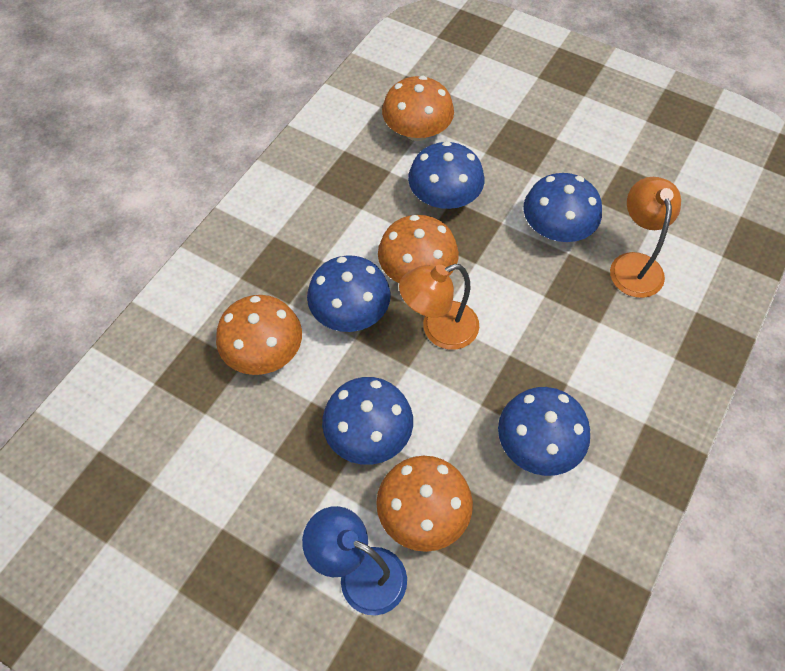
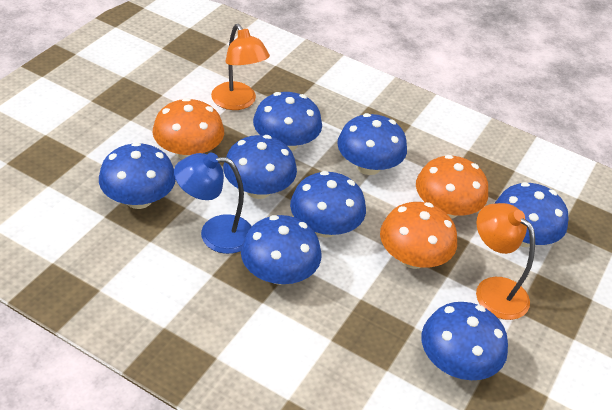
blue mushroom: 5 -> 8
orange mushroom: 4 -> 3

